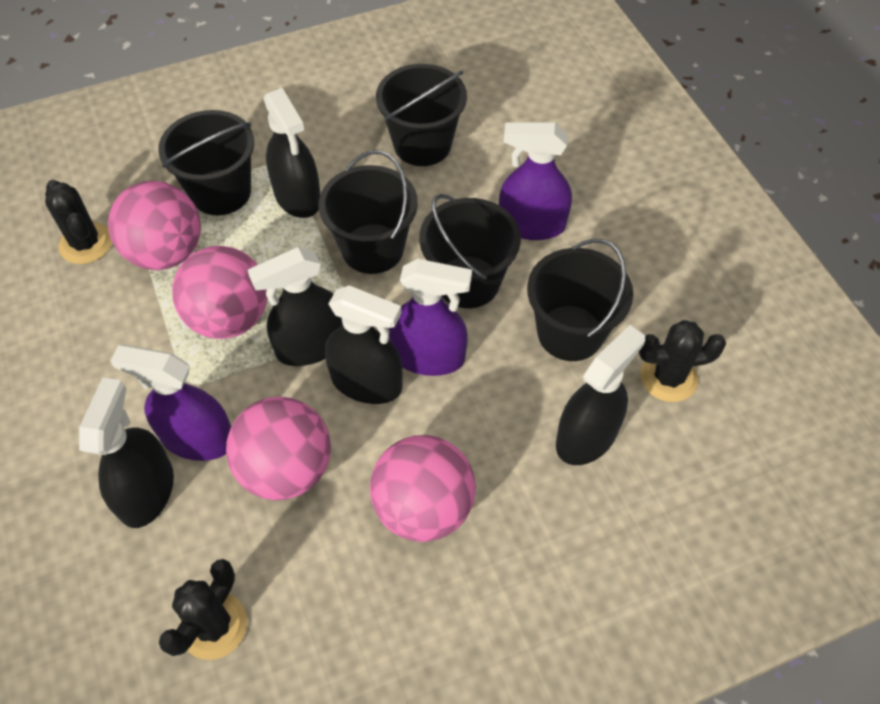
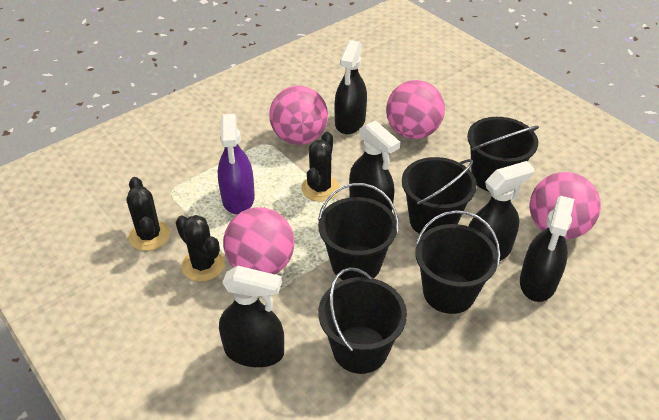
purple spray bottle: 3 -> 1

